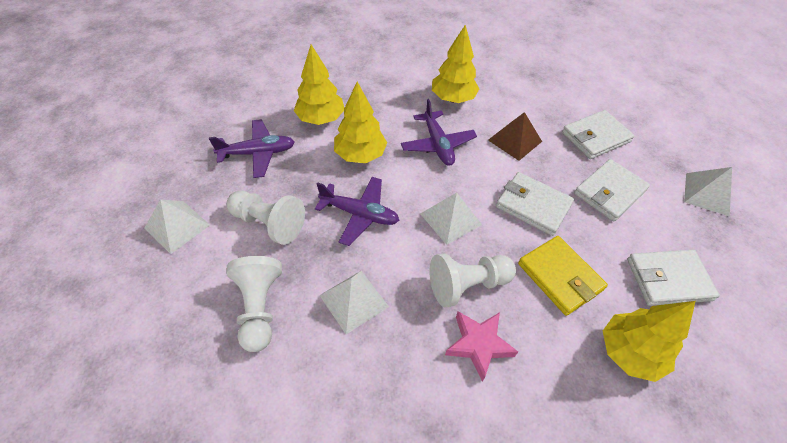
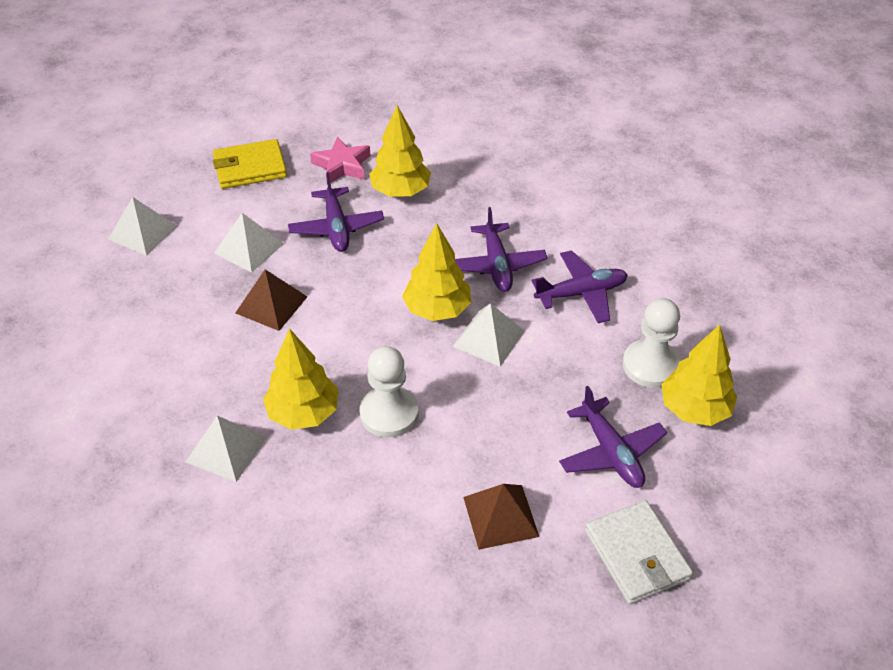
brown pyramid: 1 -> 2
purple plane: 3 -> 4
white pawn: 3 -> 2
white wallet: 4 -> 1

